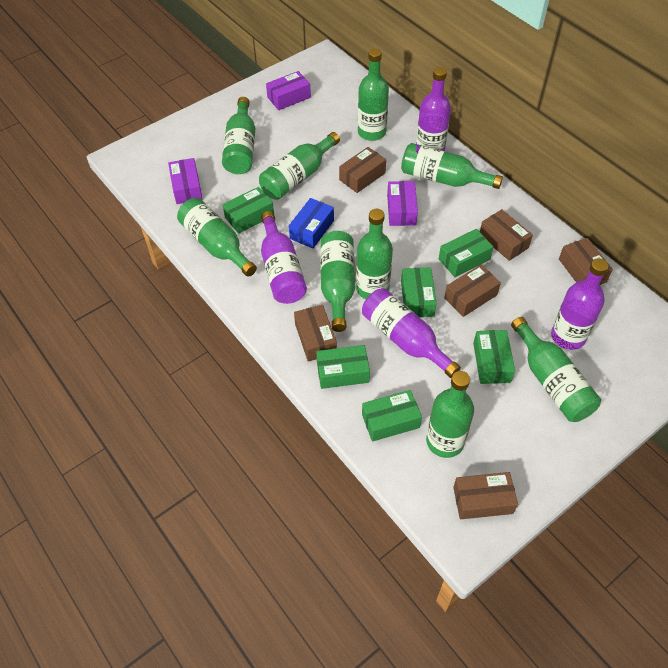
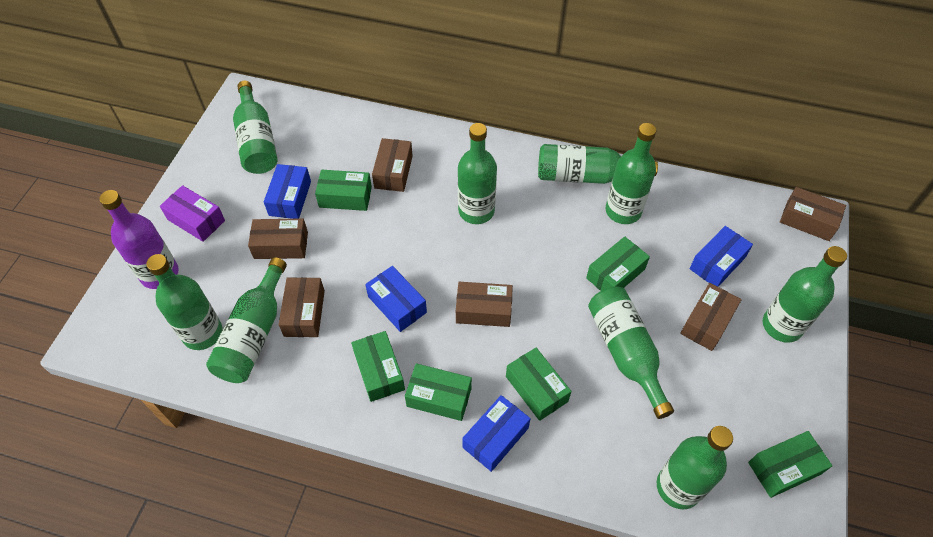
blue box: 1 -> 4
purple bottle: 4 -> 1
purple box: 3 -> 1

